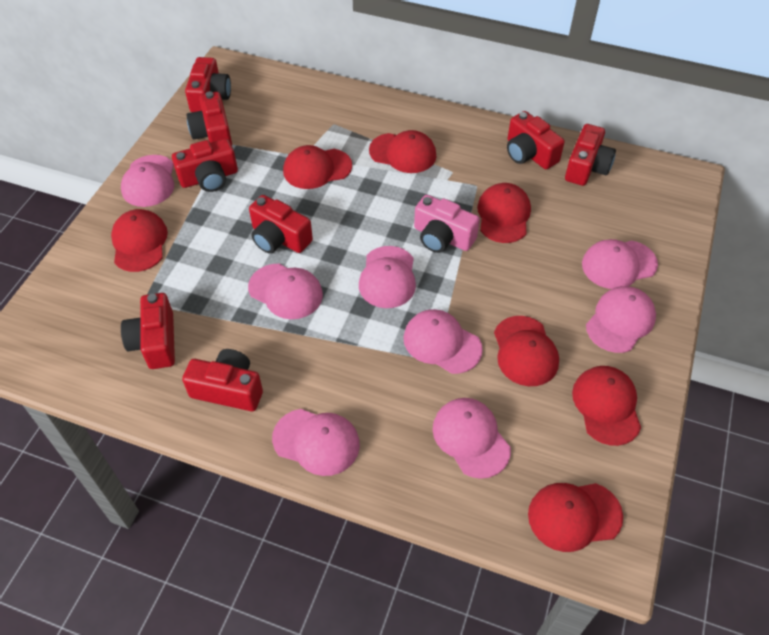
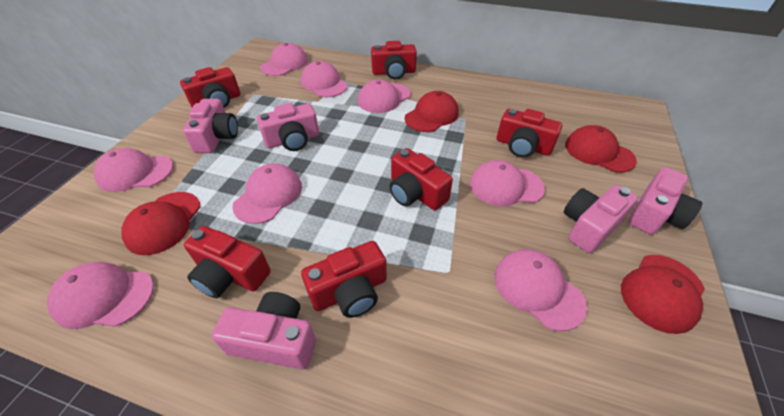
pink camera: 1 -> 5
red camera: 8 -> 6
red cap: 7 -> 4

